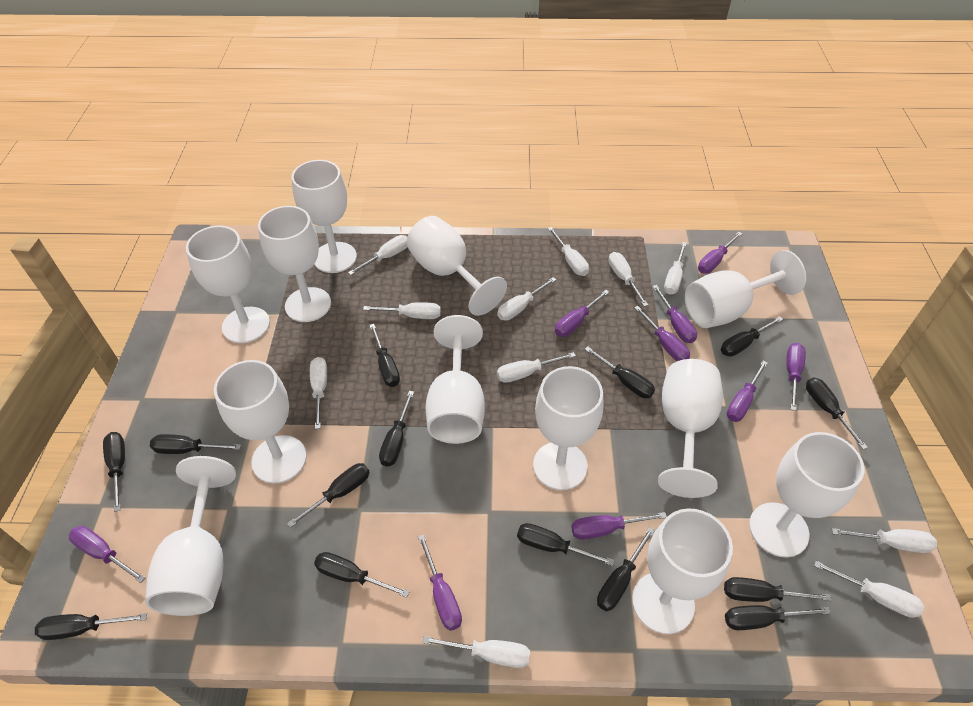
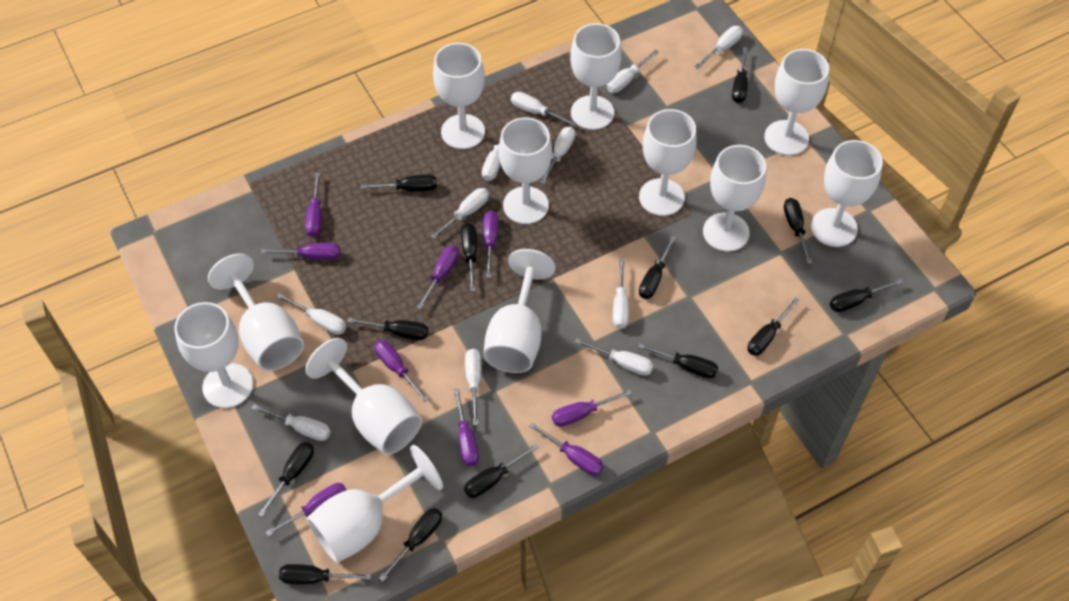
black screwdriver: 14 -> 13

